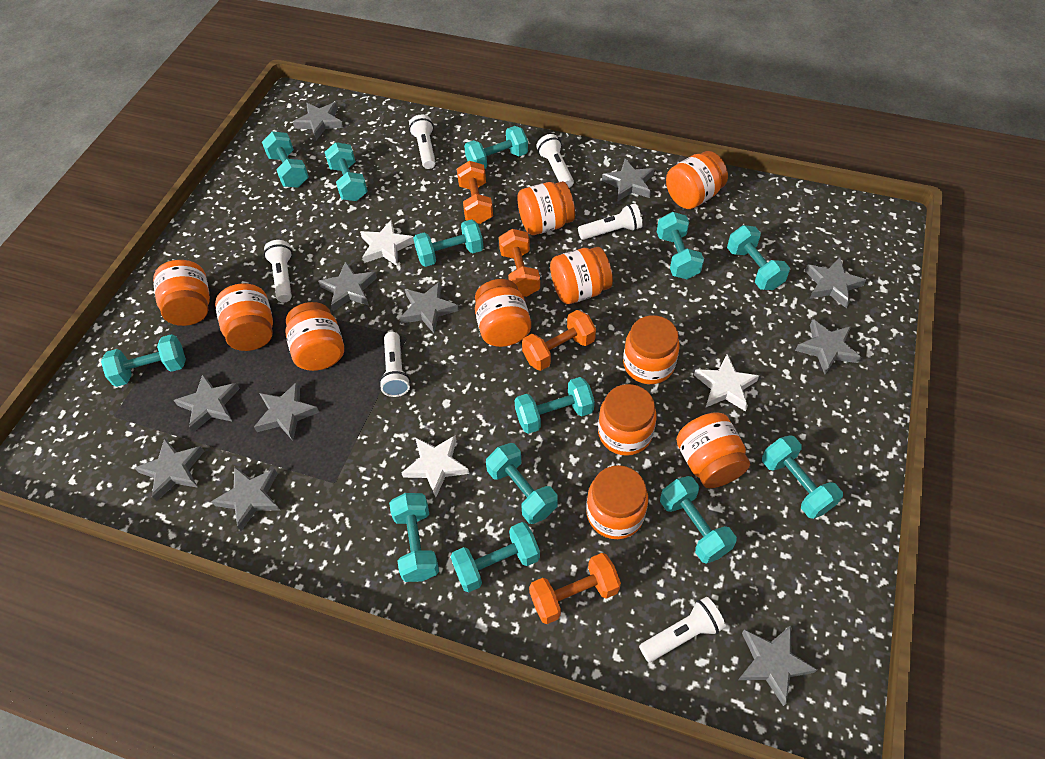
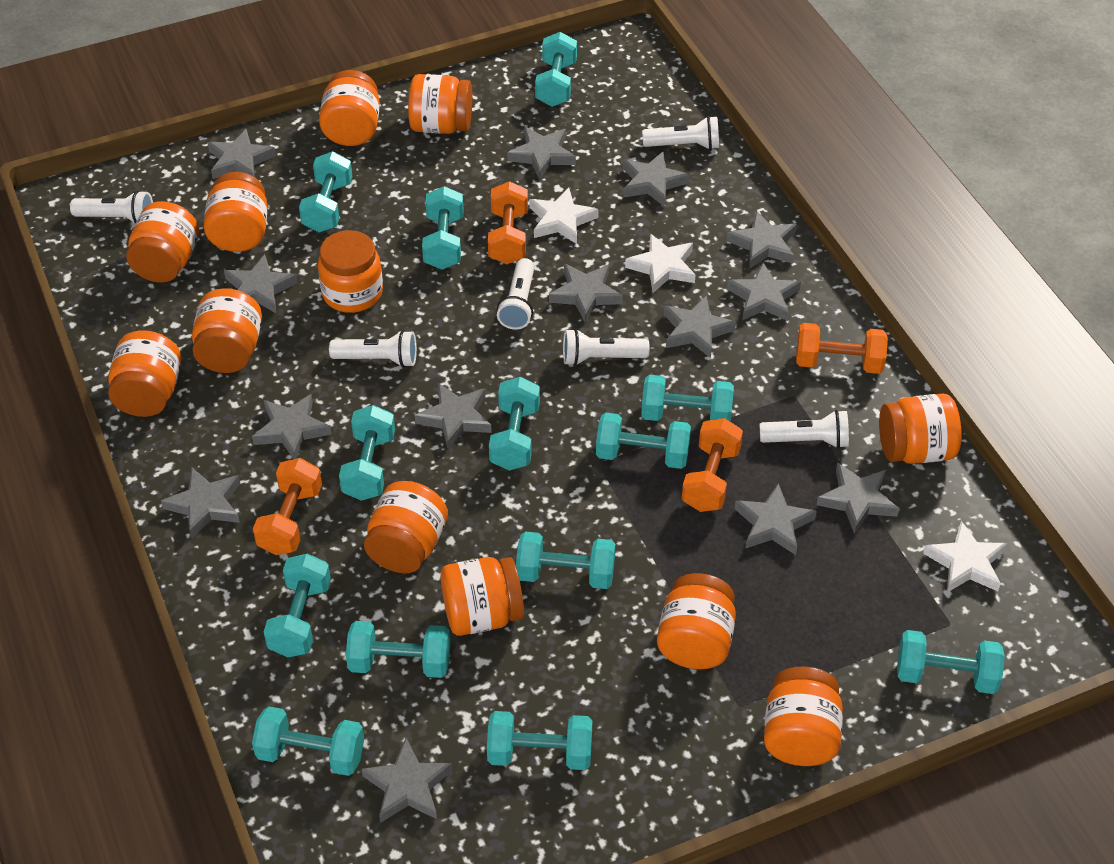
grey star: 11 -> 14
orange jar: 11 -> 12

